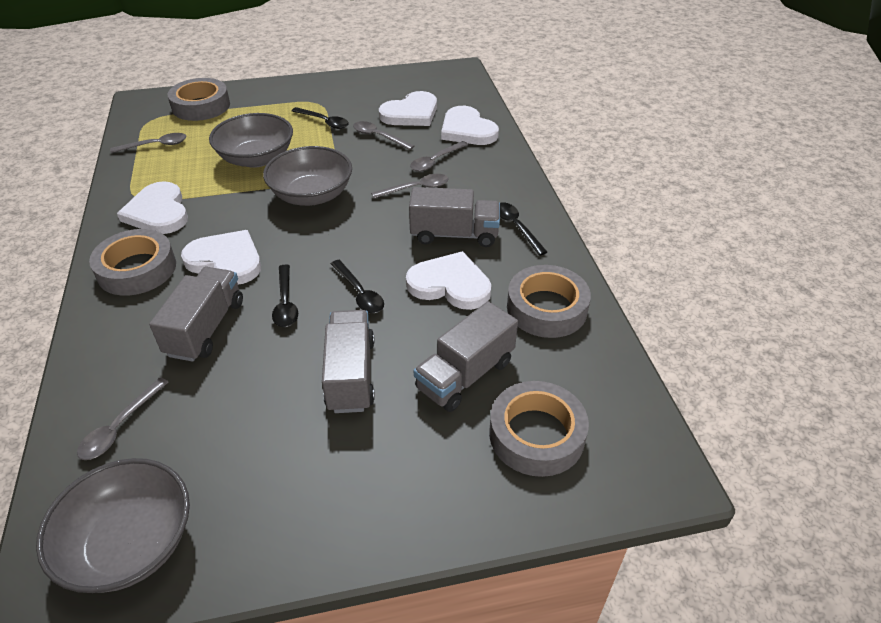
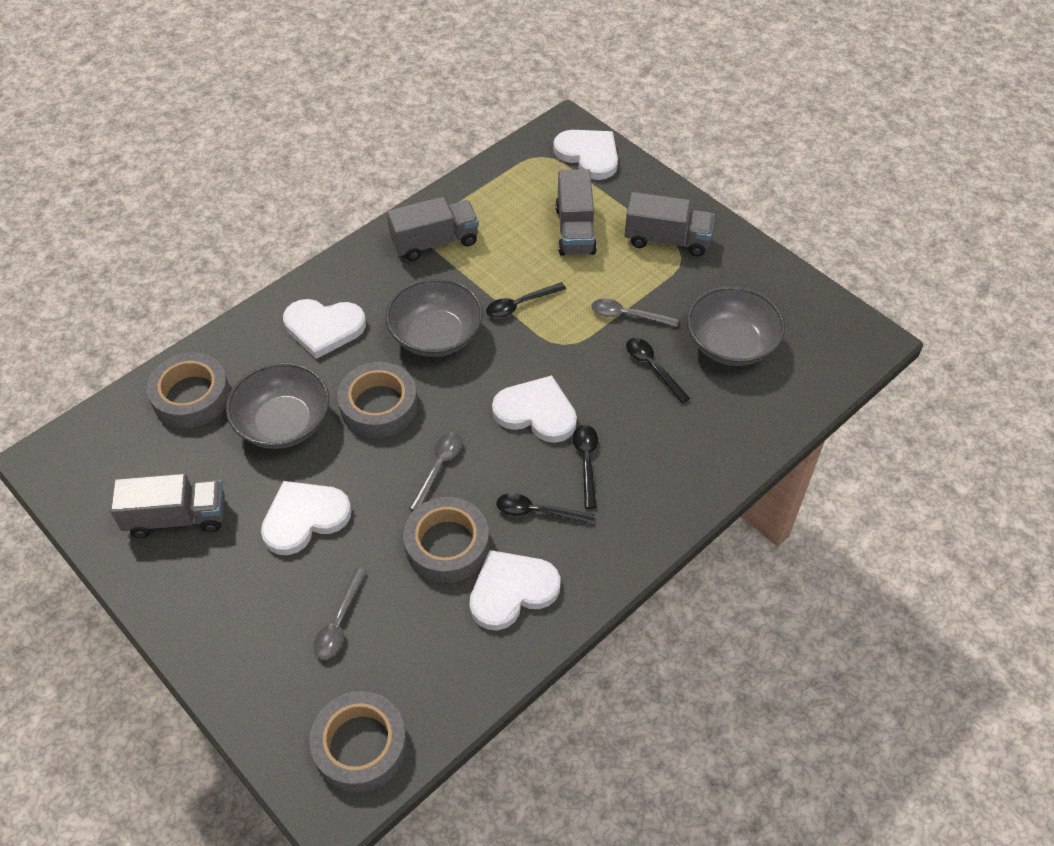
grey spoon: 5 -> 3

